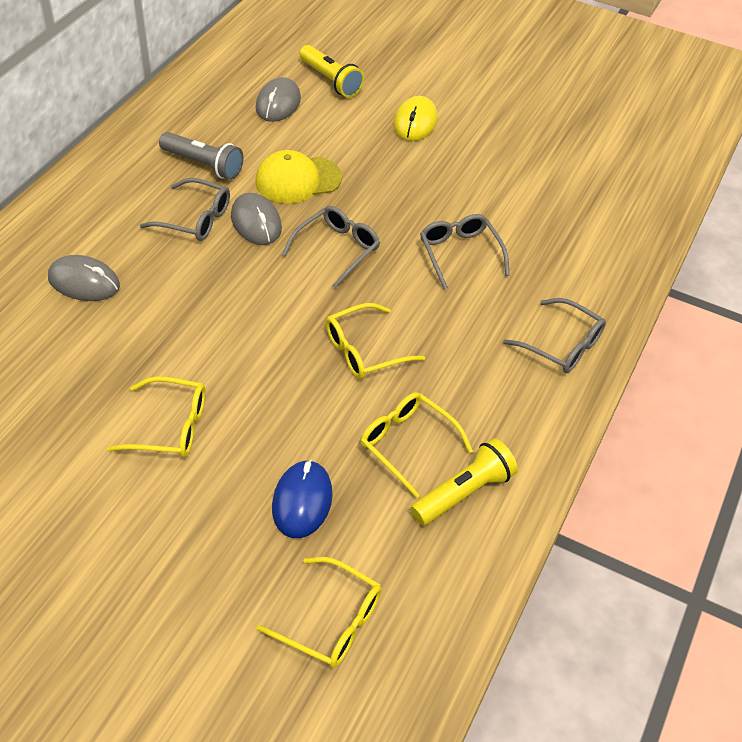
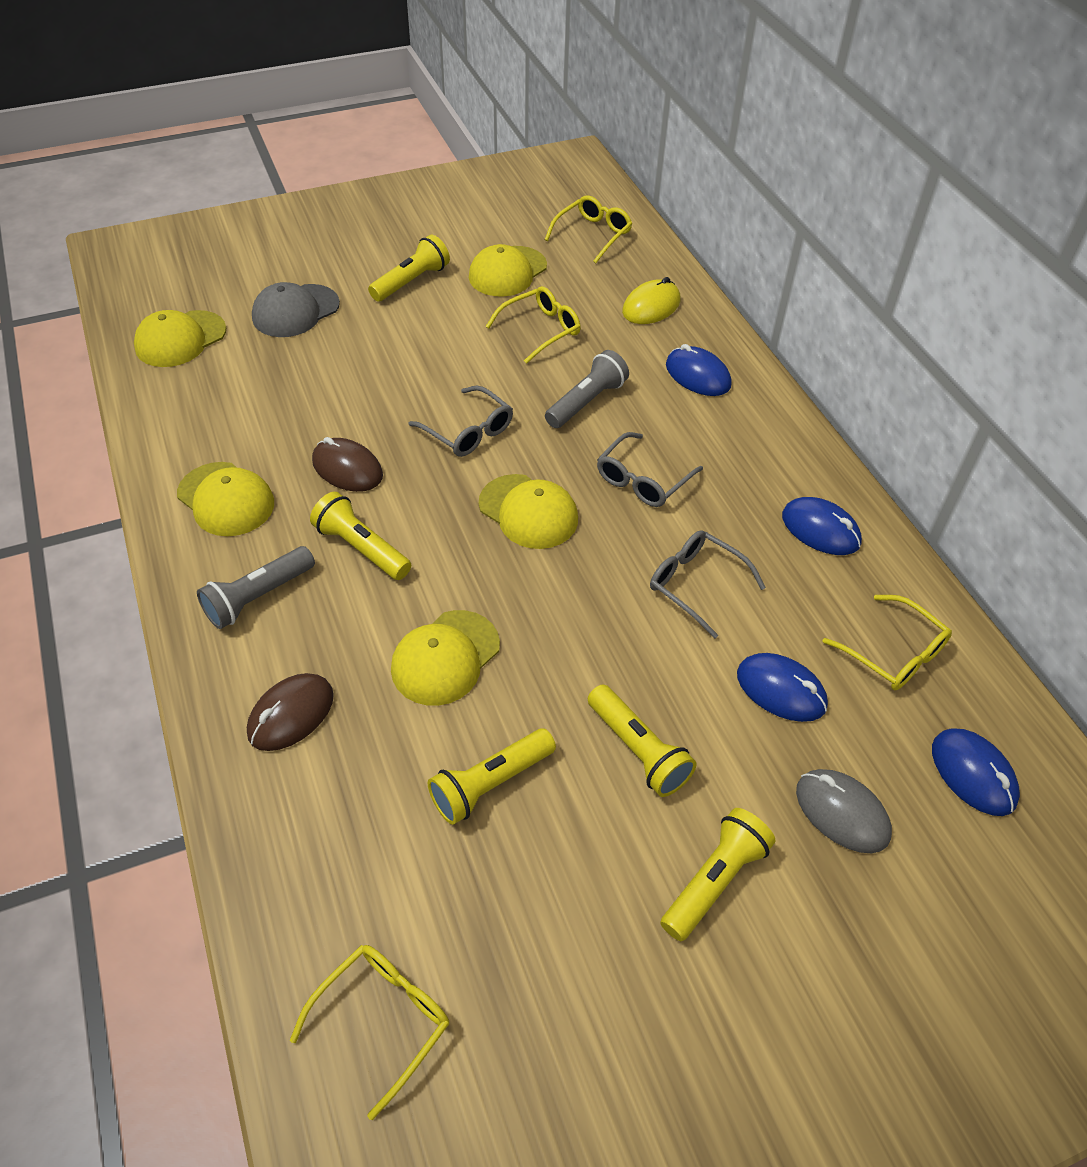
blue mouse: 1 -> 4
brown mouse: 0 -> 2
grey cap: 0 -> 1
grey flashlight: 1 -> 2
grey glasses: 4 -> 3
grey mouse: 3 -> 1
yellow cap: 1 -> 5
yellow flashlight: 2 -> 5

